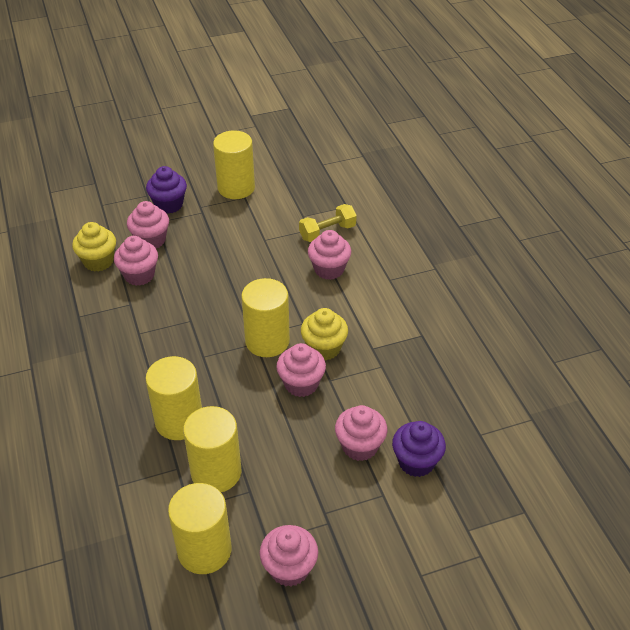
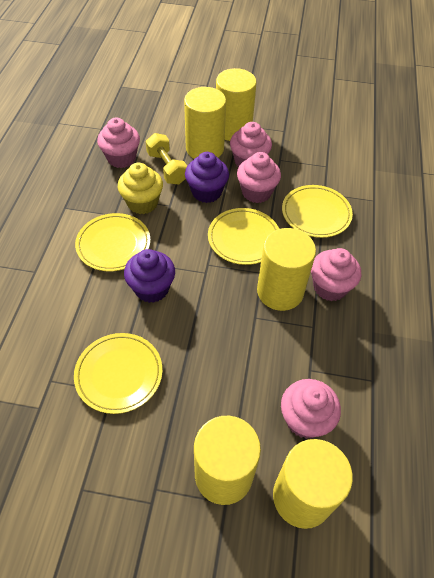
pink cupcake: 6 -> 5
yellow cupcake: 2 -> 1
yellow plate: 0 -> 4

